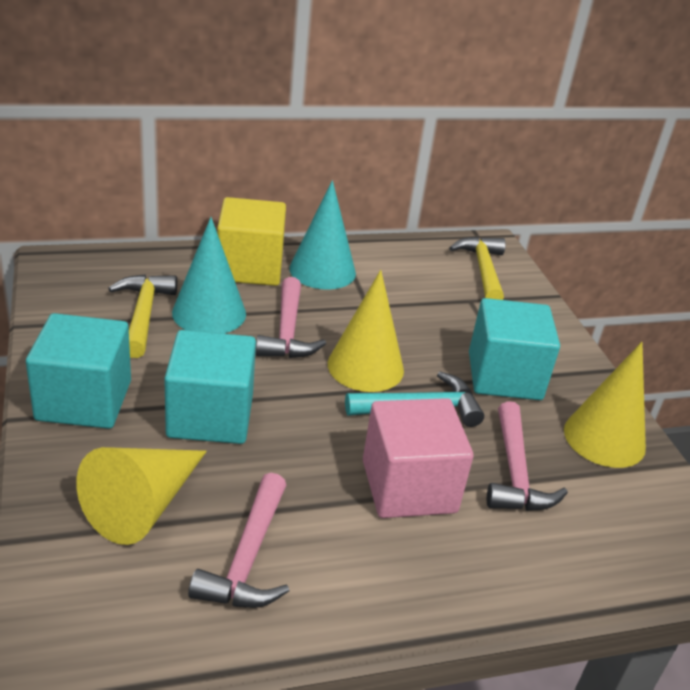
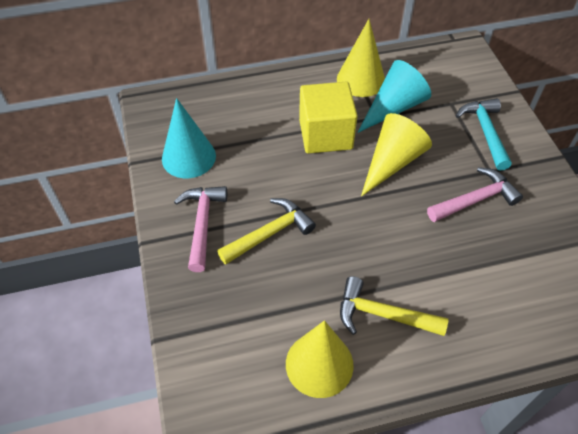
pink cube: 1 -> 0
pink hammer: 3 -> 2
turquoise cube: 3 -> 0

